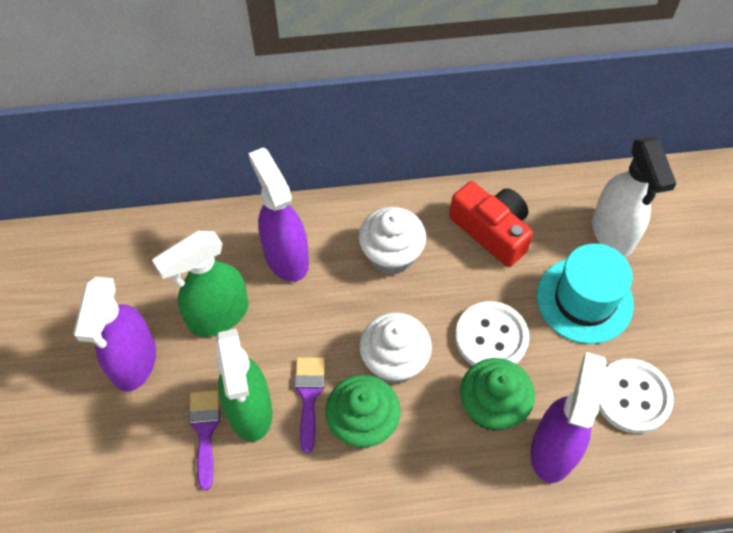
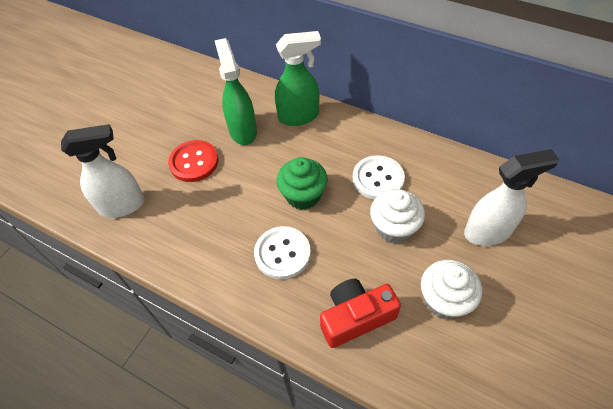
green cupcake: 2 -> 1
purple brush: 2 -> 0
purple spray bottle: 3 -> 0
red button: 0 -> 1
turquoise hat: 1 -> 0
white spray bottle: 1 -> 2

